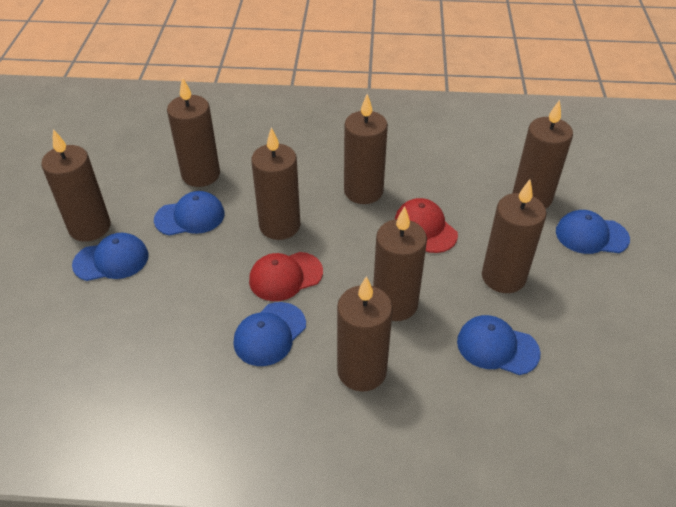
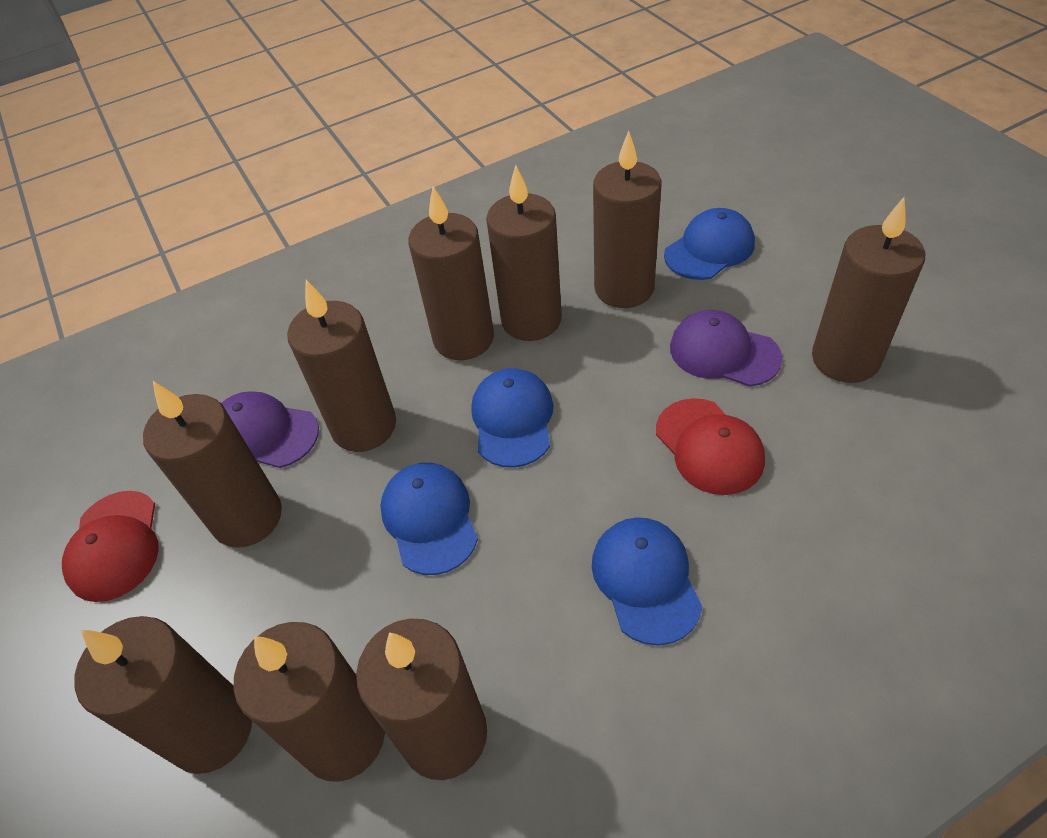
blue cap: 5 -> 4
brown candle: 8 -> 9
purple cap: 0 -> 2

